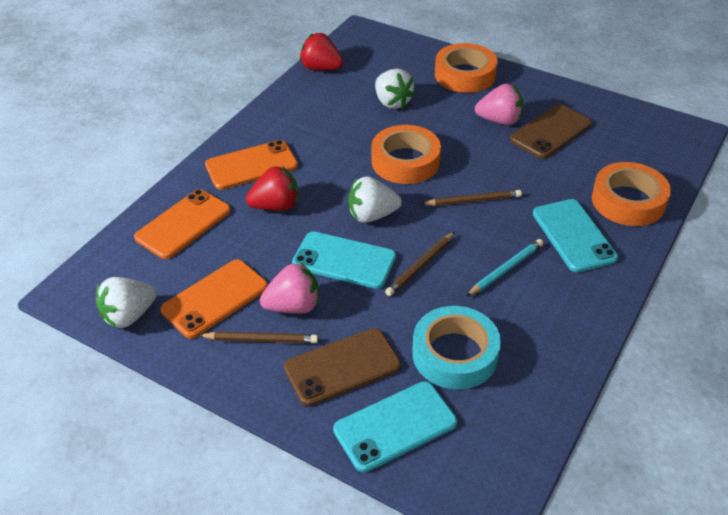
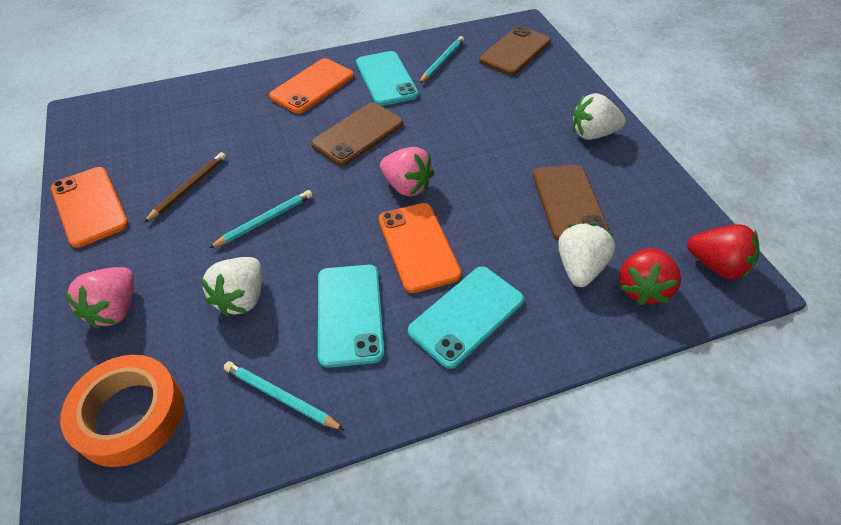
brown pencil: 3 -> 1
brown phone: 2 -> 3
orange tape: 3 -> 1
turquoise pencil: 1 -> 3
turquoise tape: 1 -> 0

